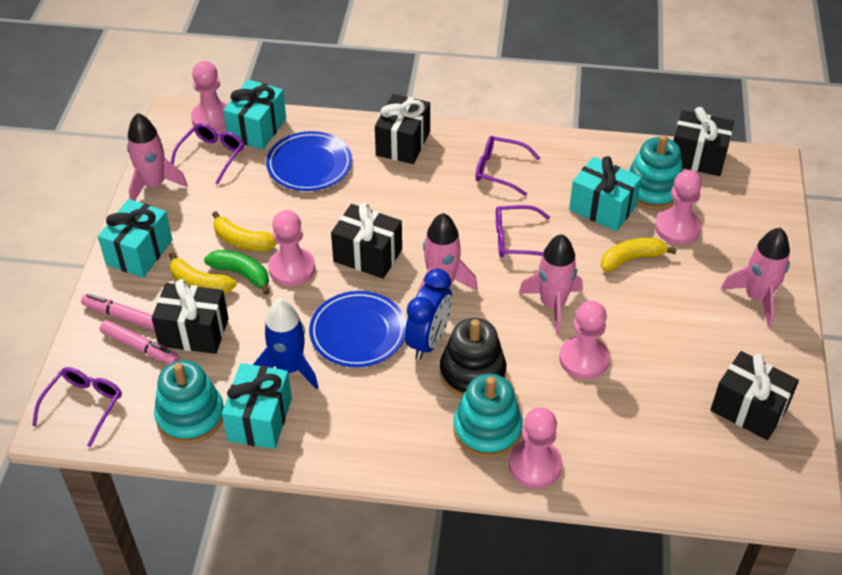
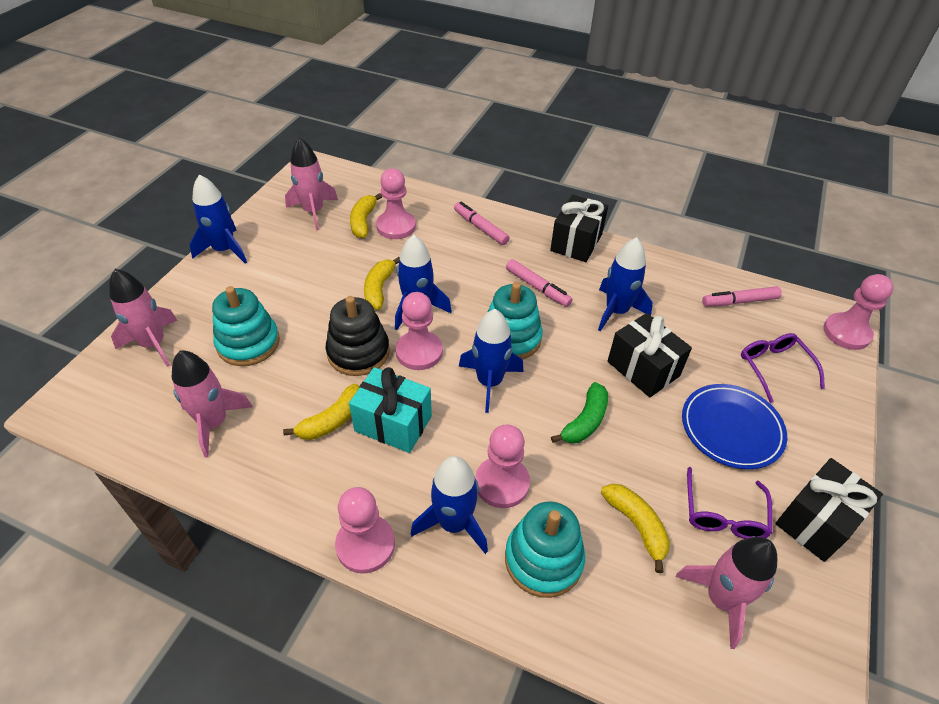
black gift: 5 -> 3
blue clock: 1 -> 0
blue plate: 2 -> 1
blue rocket: 1 -> 5
pink marker: 2 -> 3
purple glasses: 4 -> 2
turquoise gift: 4 -> 1
yellow banana: 3 -> 4

